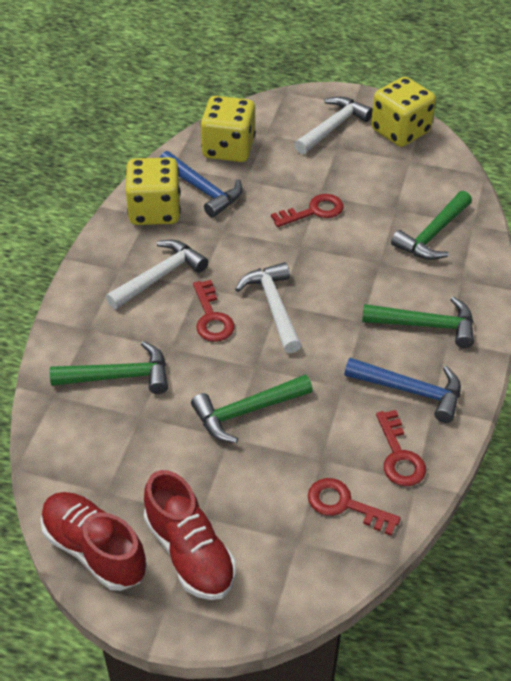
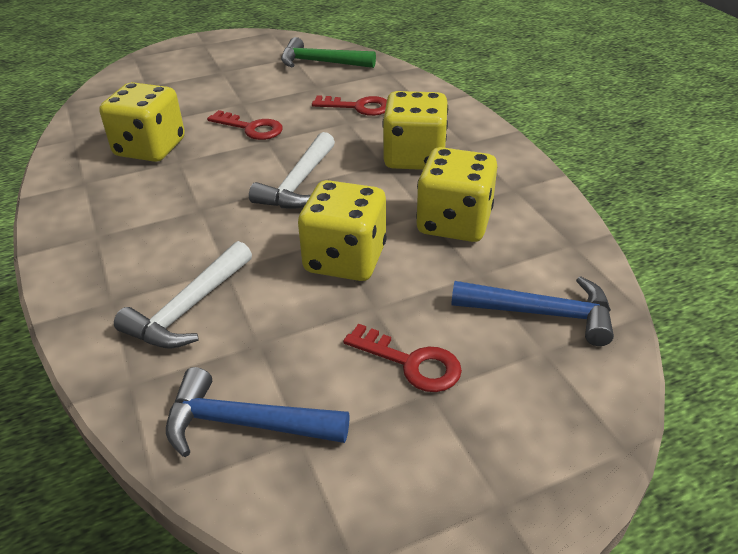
green hammer: 4 -> 1
red key: 4 -> 3
red shoe: 2 -> 0
white hammer: 3 -> 2
yellow dice: 3 -> 4

